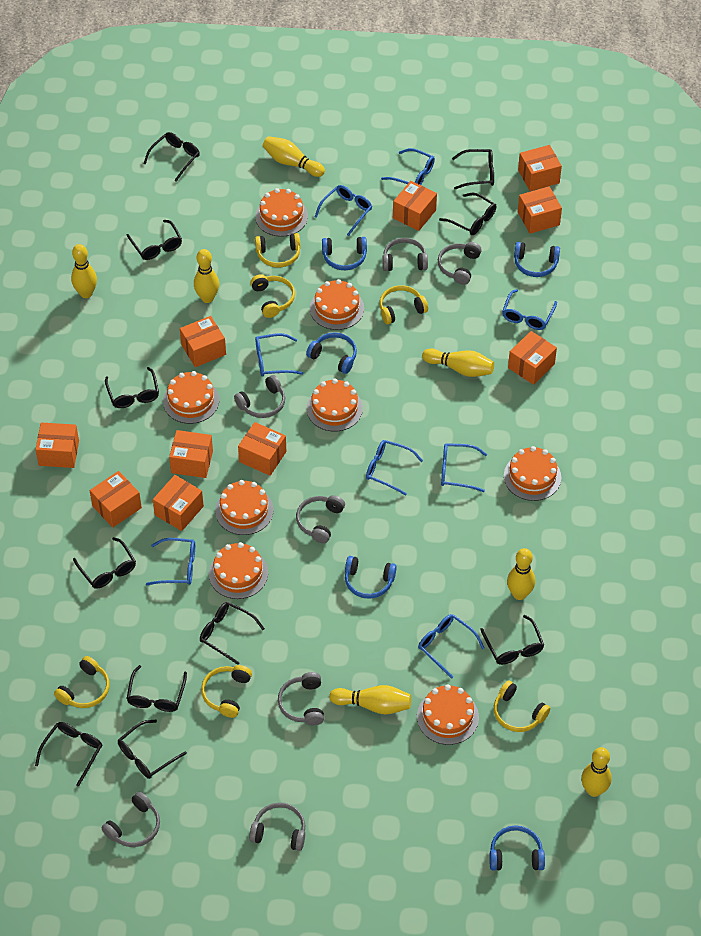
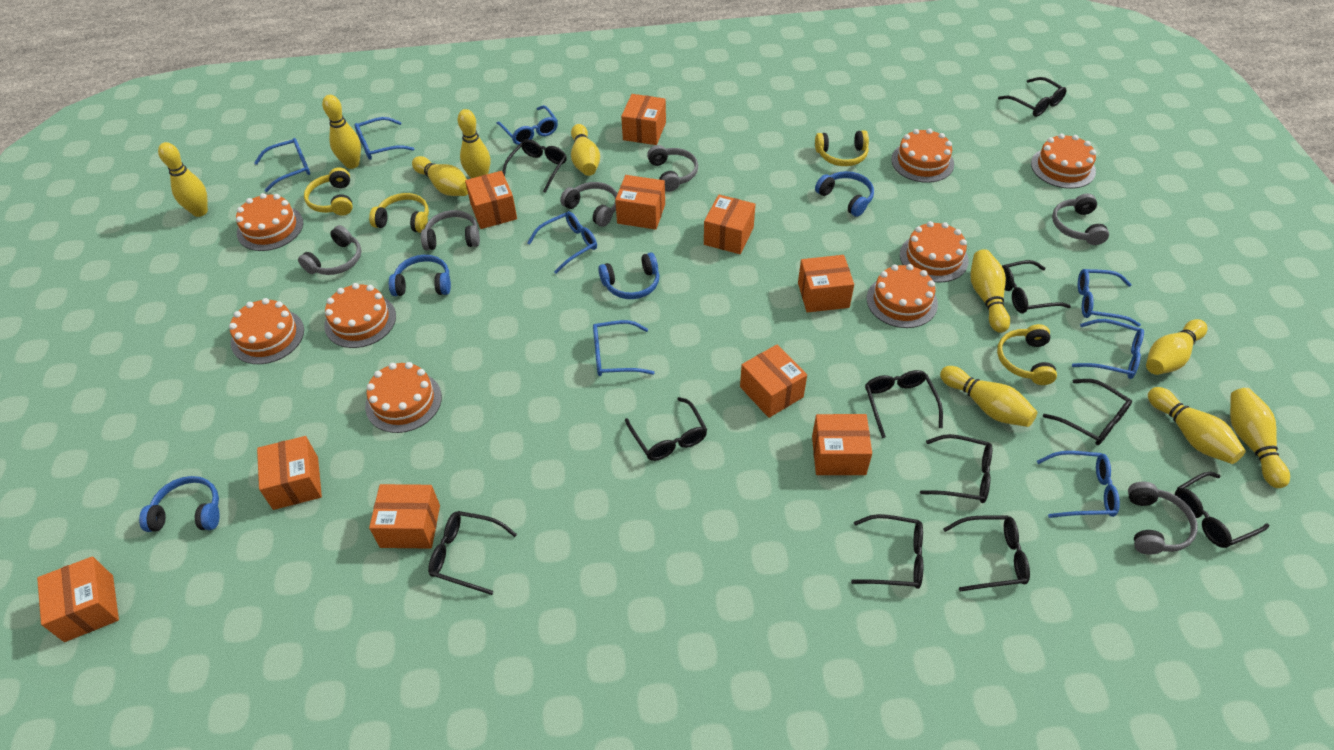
blue headphones: 5 -> 4
grey headphones: 7 -> 6
yellow bowling pin: 7 -> 10
yellow headphones: 6 -> 4

